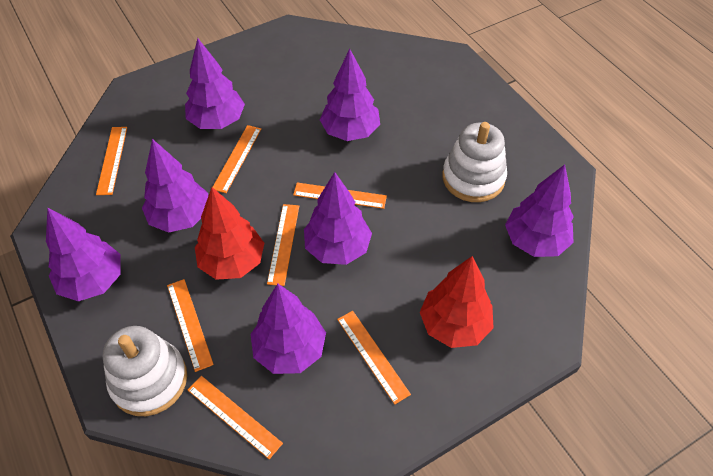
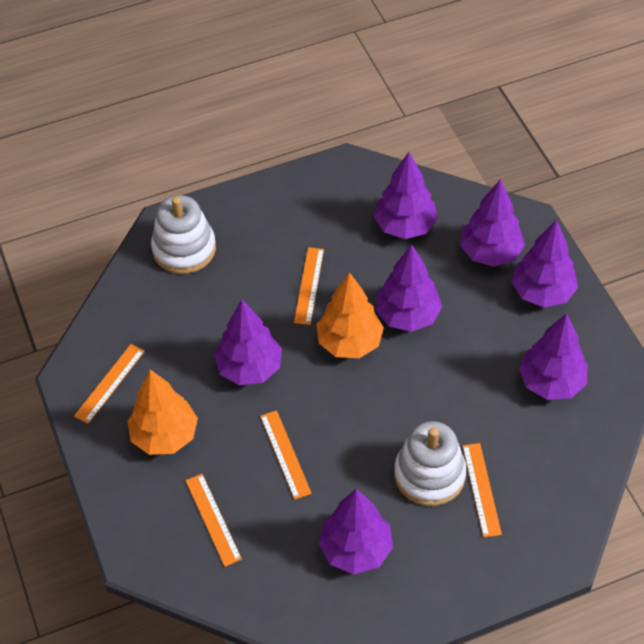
orange ruler: 7 -> 5
orange tree: 0 -> 2
red tree: 2 -> 0

